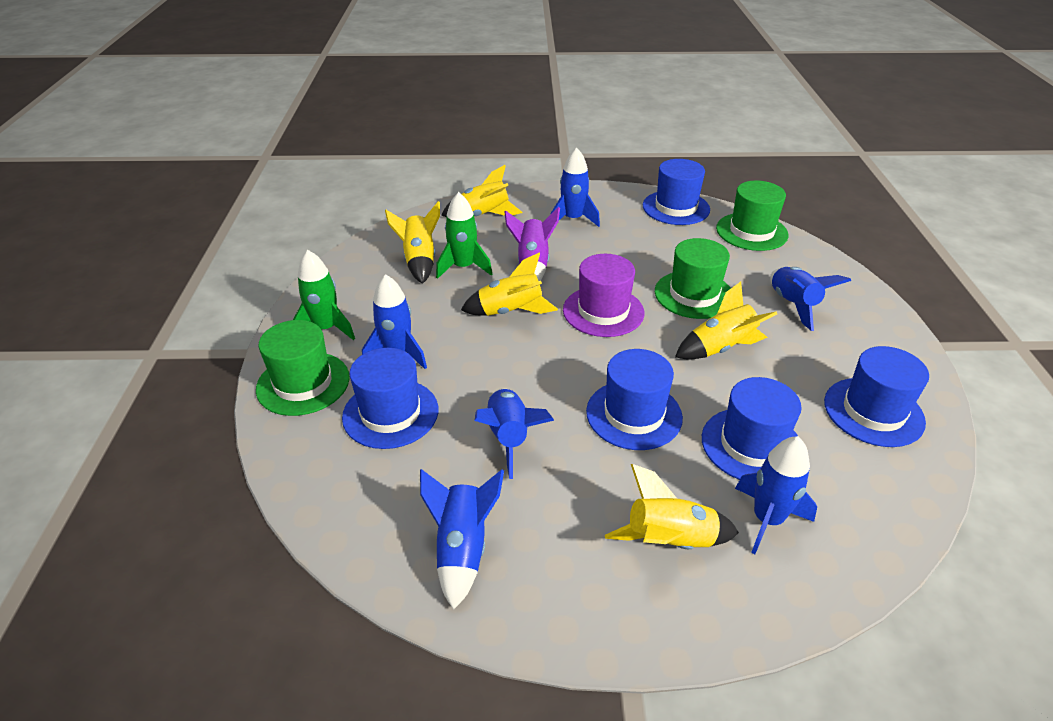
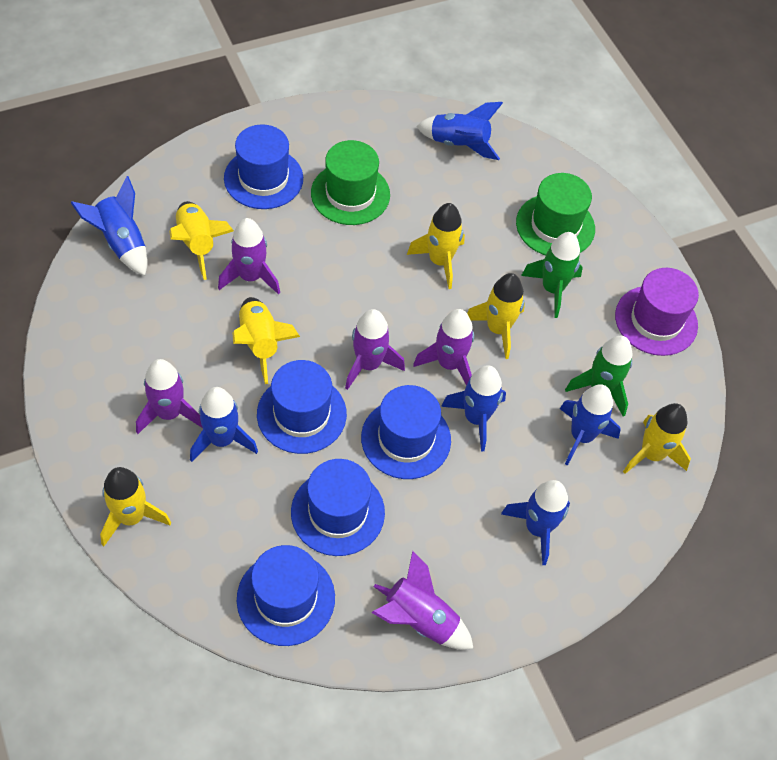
green hat: 3 -> 2
purple rocket: 1 -> 5
yellow rocket: 5 -> 6

